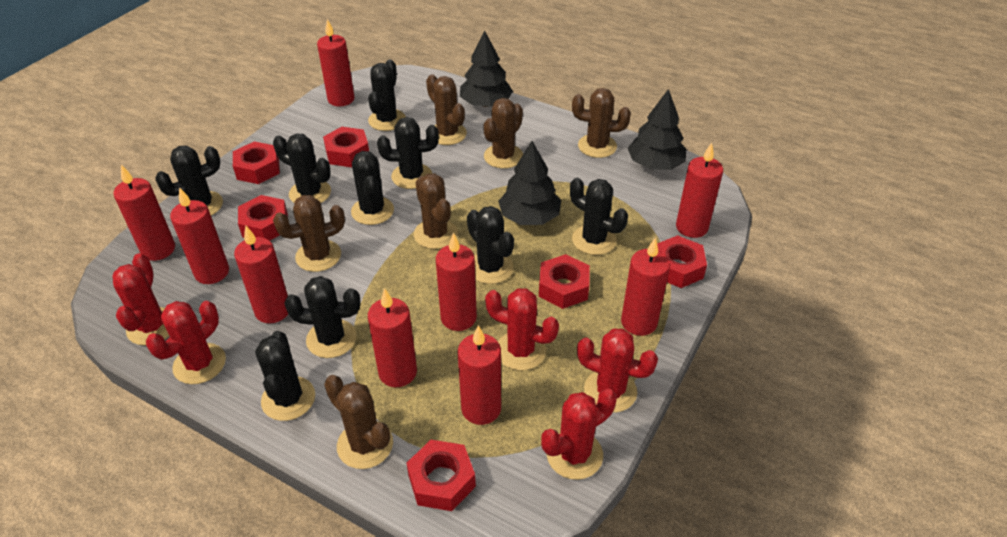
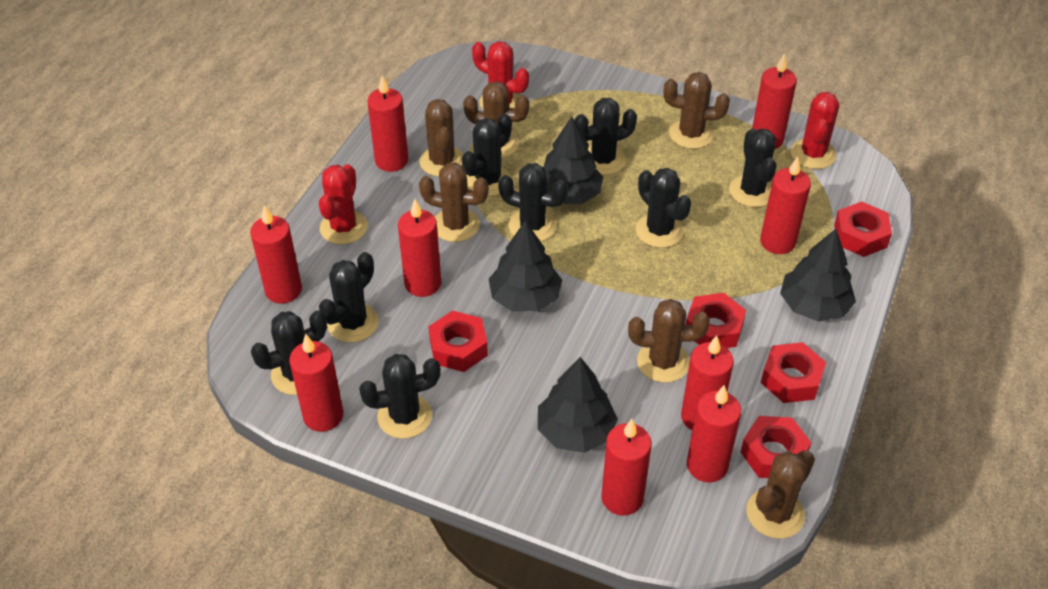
black cactus: 9 -> 8
black tree: 3 -> 4
red cactus: 5 -> 3
red nut: 6 -> 5

